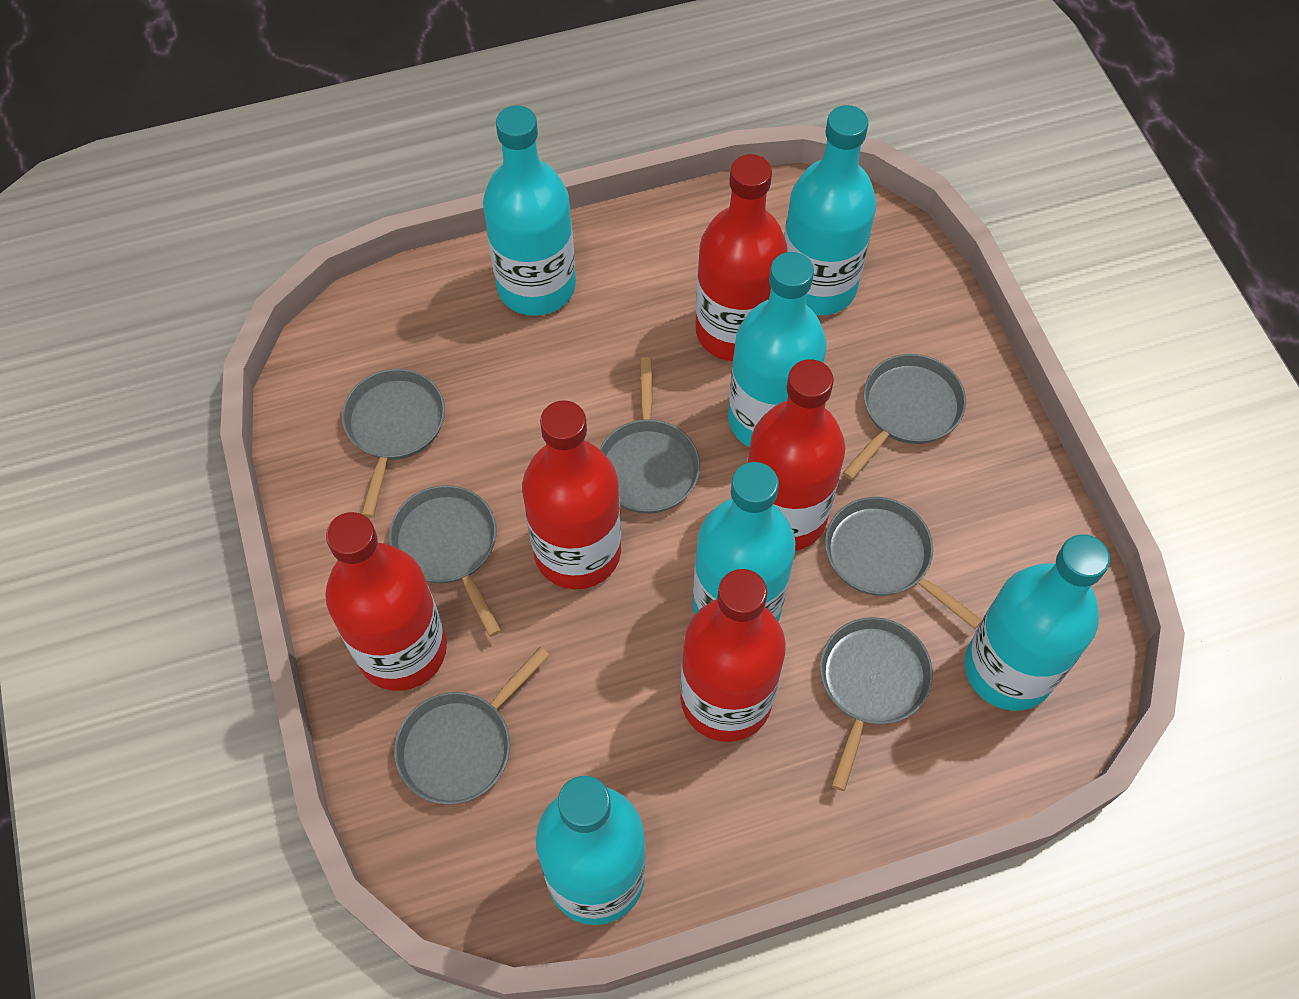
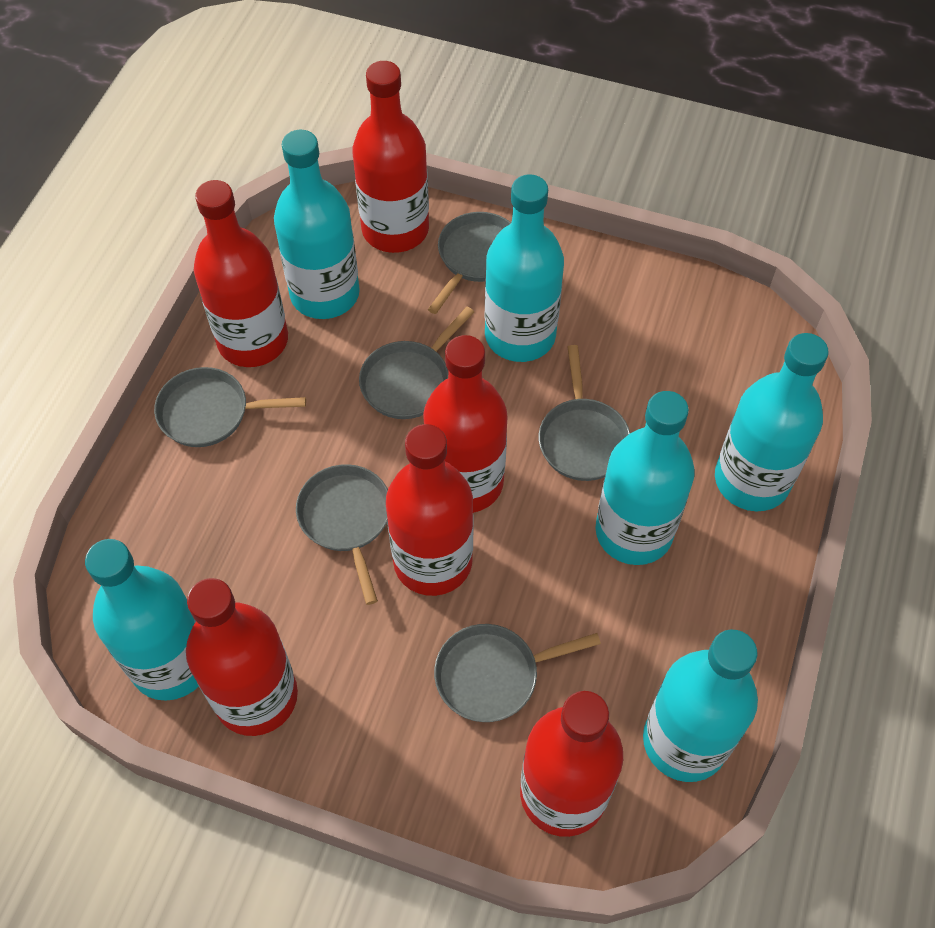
grey pan: 7 -> 6
red bottle: 5 -> 6

